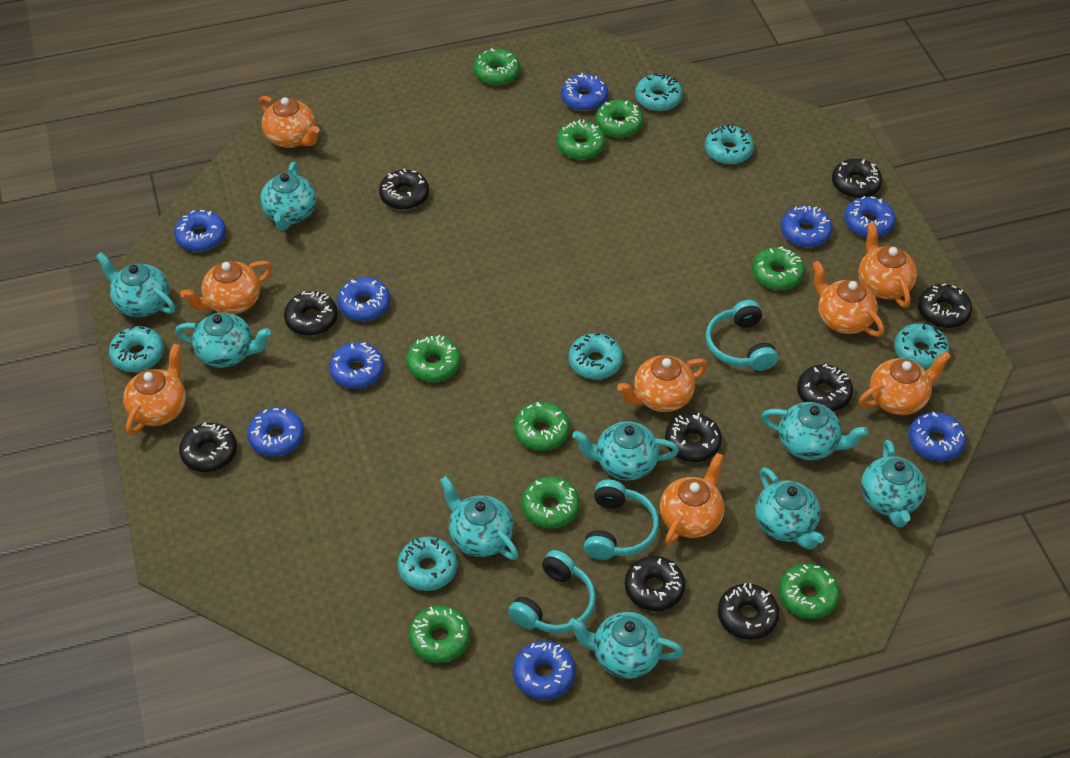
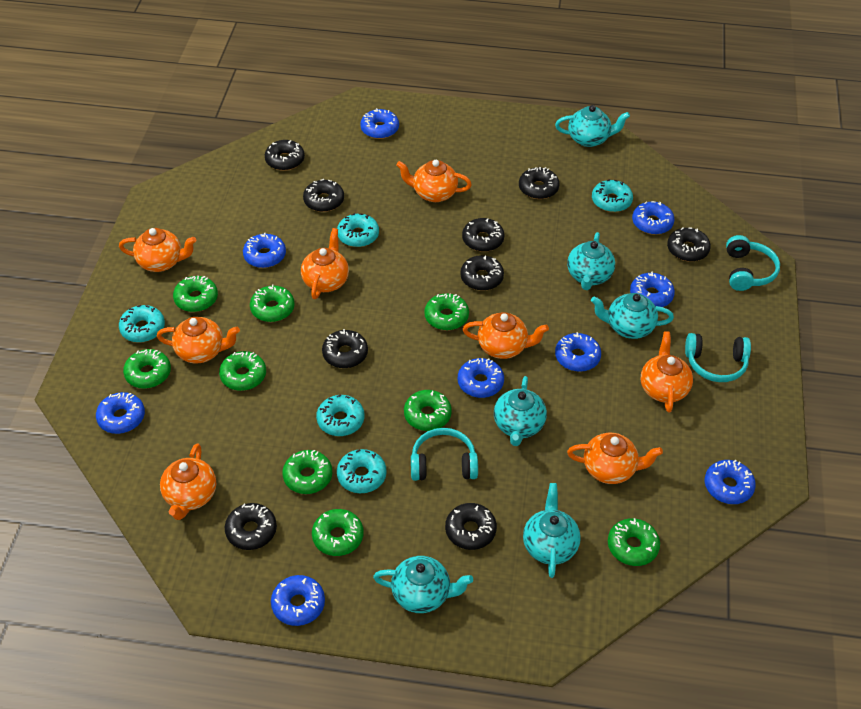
turquoise donut: 6 -> 5
turquoise teapot: 9 -> 6

